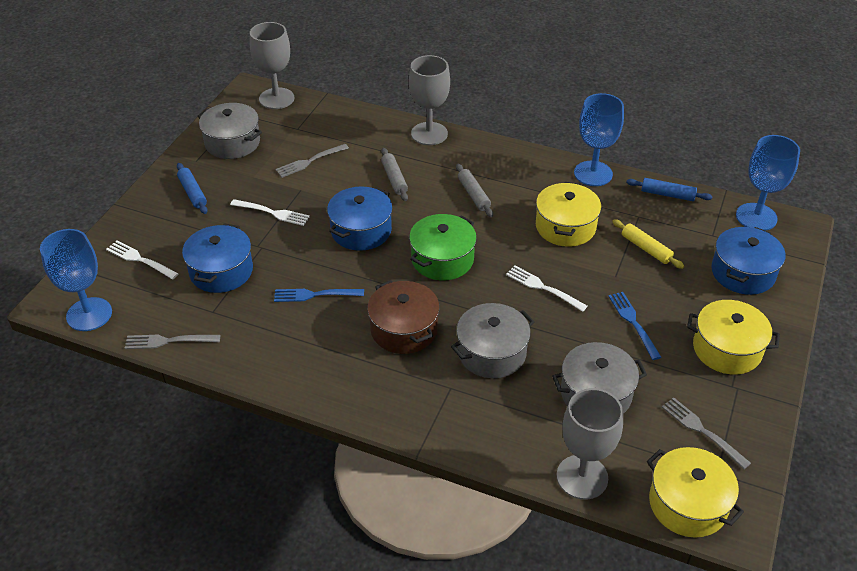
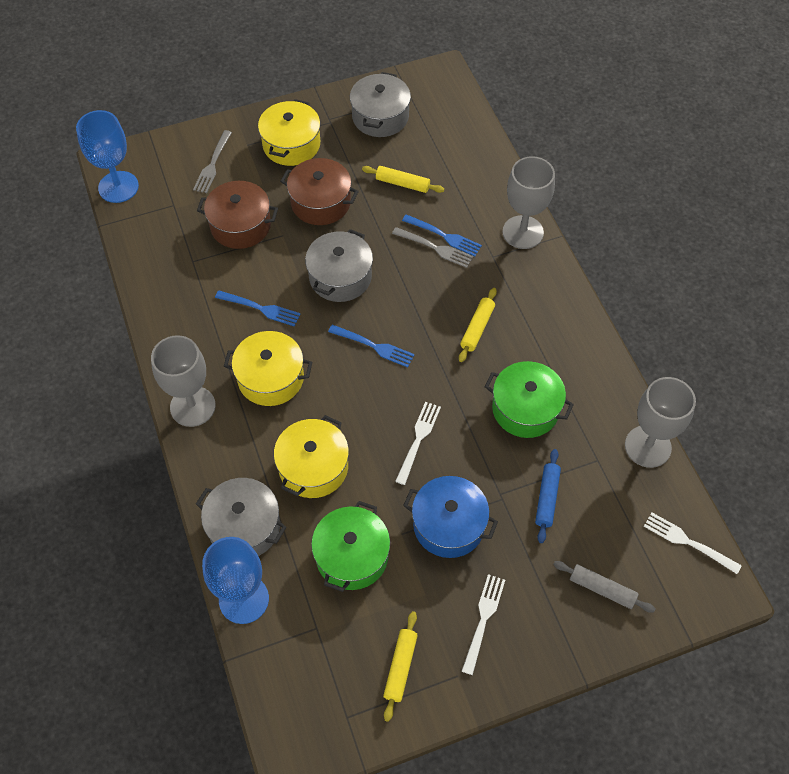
blue fork: 2 -> 3
blue goblet: 3 -> 2
blue pot: 3 -> 1
blue rolling pin: 2 -> 1
brown pot: 1 -> 2
green pot: 1 -> 2
grey fork: 3 -> 2
grey rolling pin: 2 -> 1
yellow rolling pin: 1 -> 3

